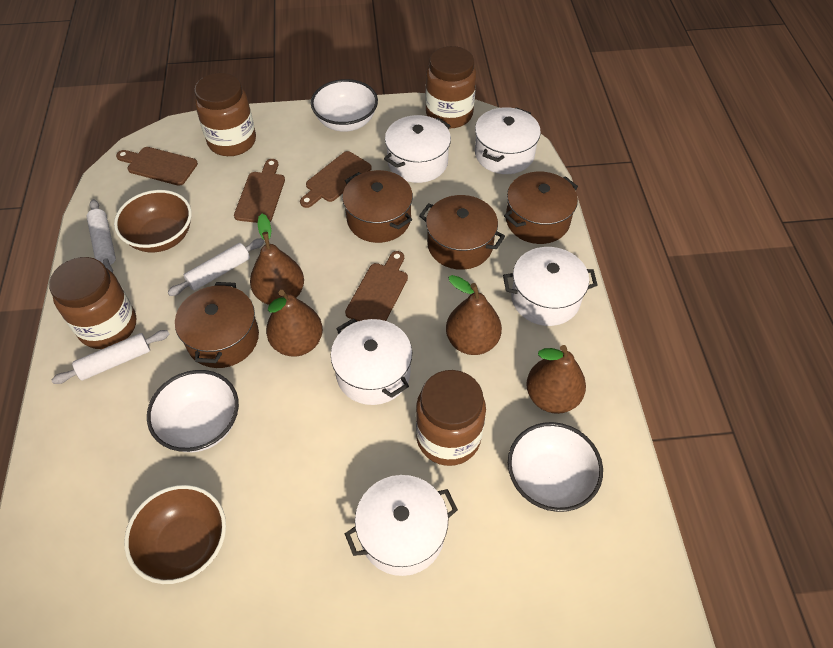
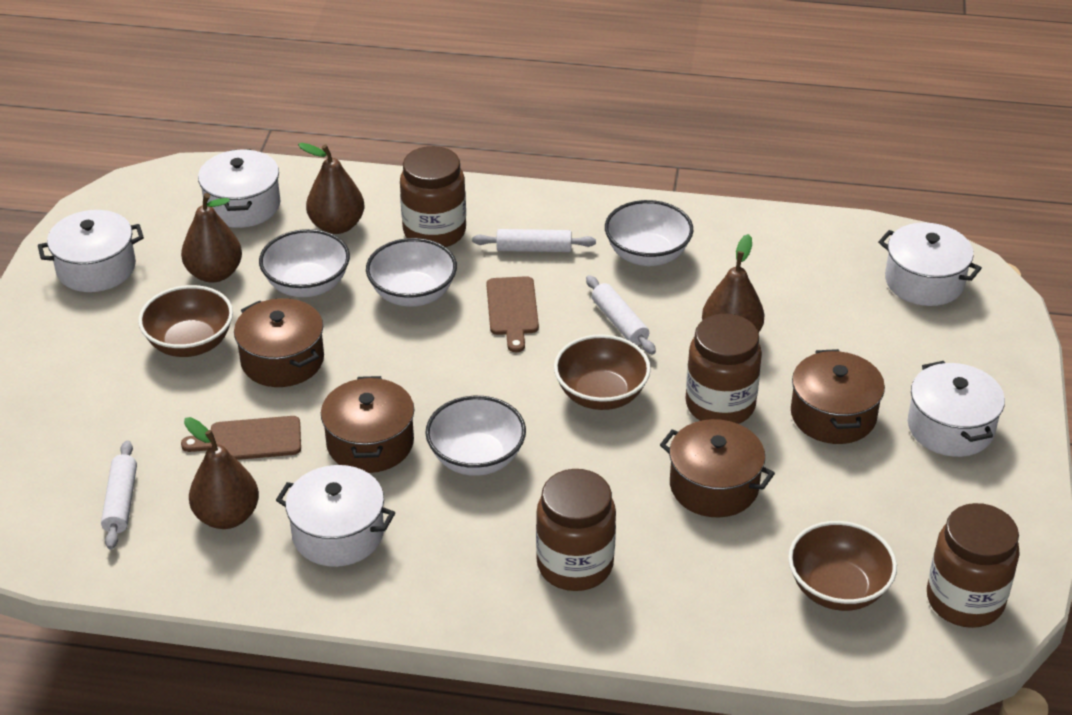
brown bowl: 2 -> 3
brown cutting board: 4 -> 2
white bowl: 3 -> 4

